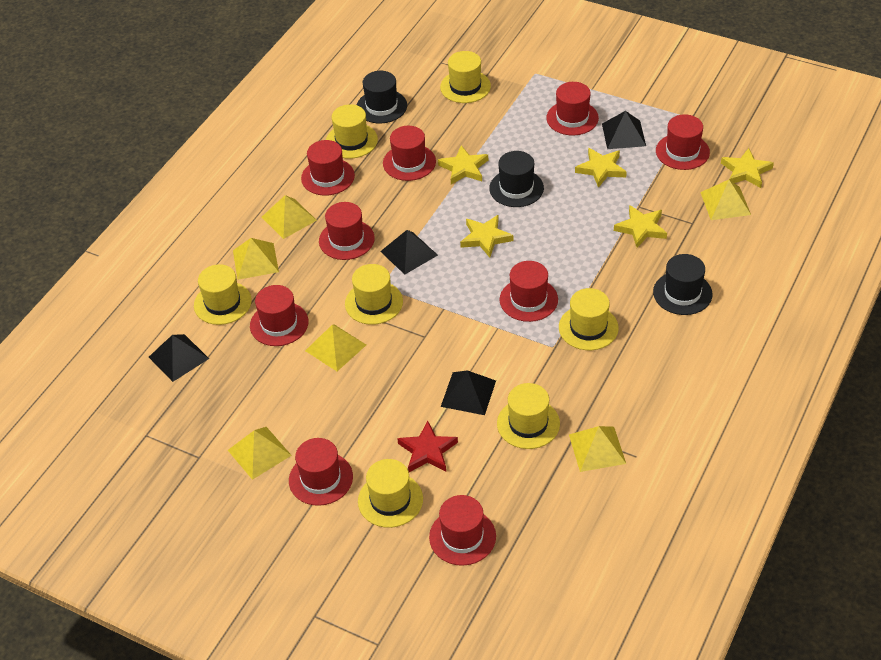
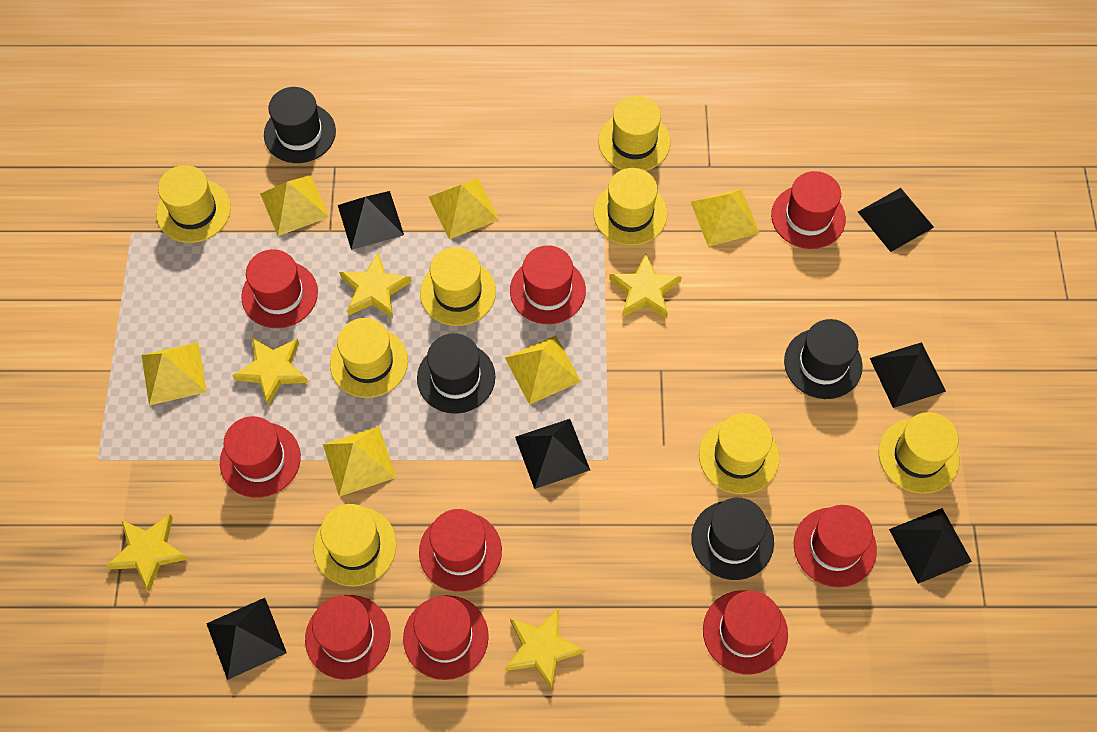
black hat: 3 -> 4
black pyramid: 4 -> 6
red star: 1 -> 0
yellow hat: 7 -> 8

